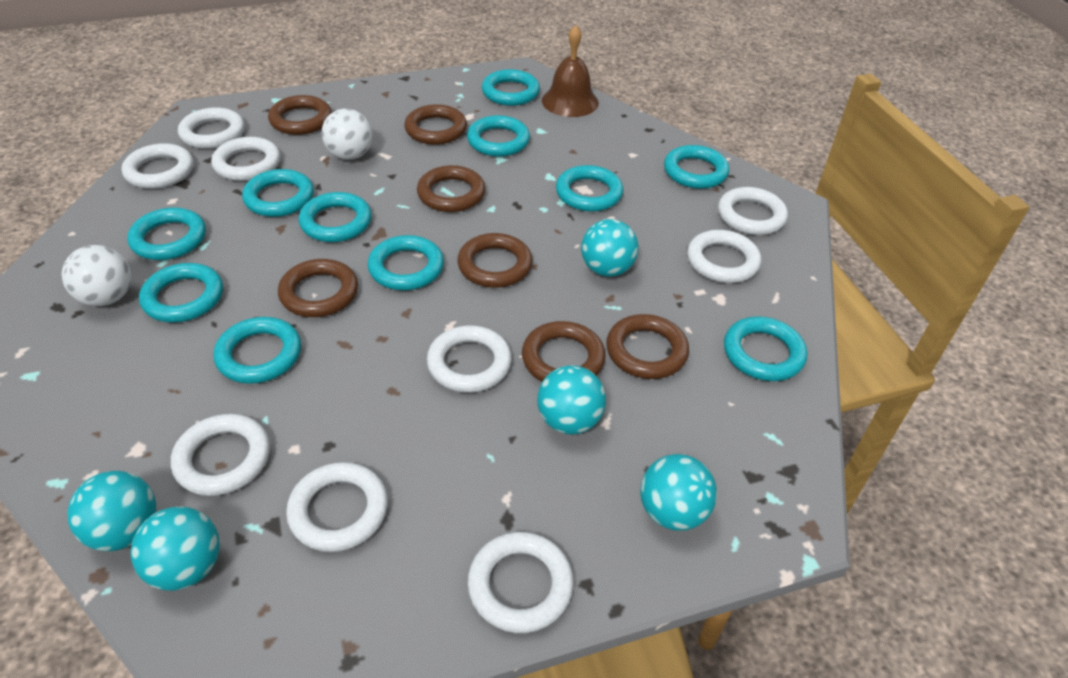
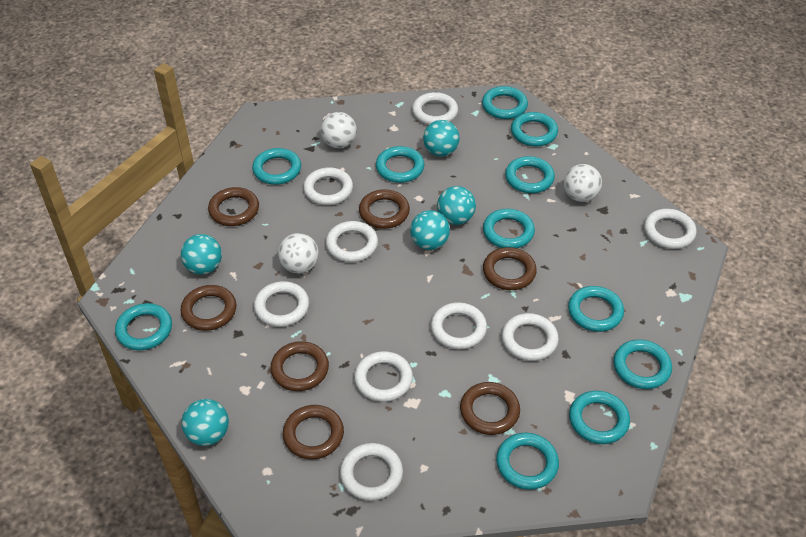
brown bell: 1 -> 0
white ball: 2 -> 3

